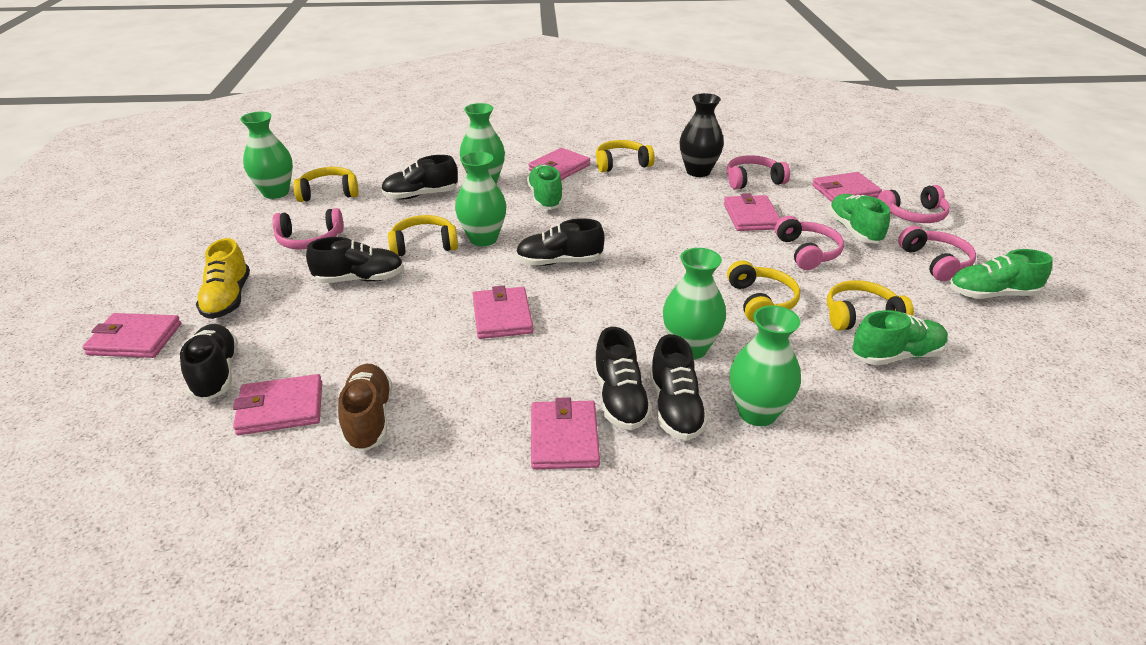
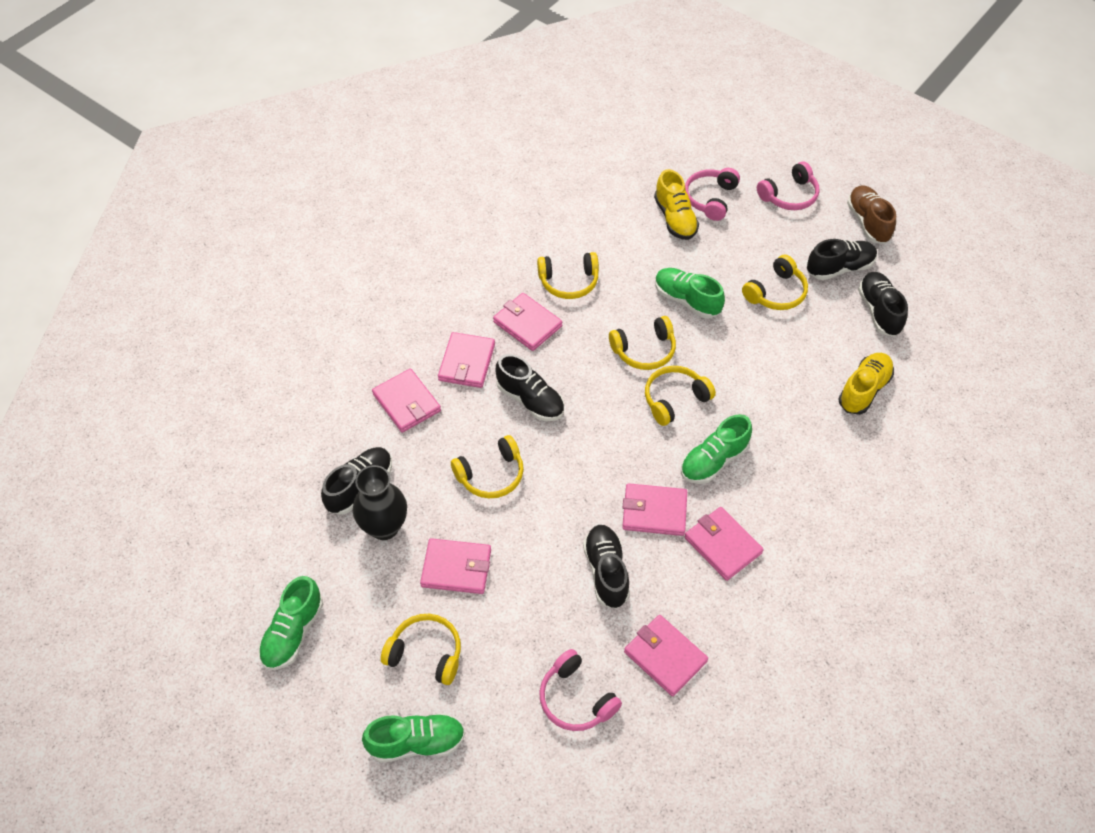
black shoe: 6 -> 5
green vase: 5 -> 0
pink headphones: 5 -> 3
yellow headphones: 5 -> 6
yellow shoe: 1 -> 2

